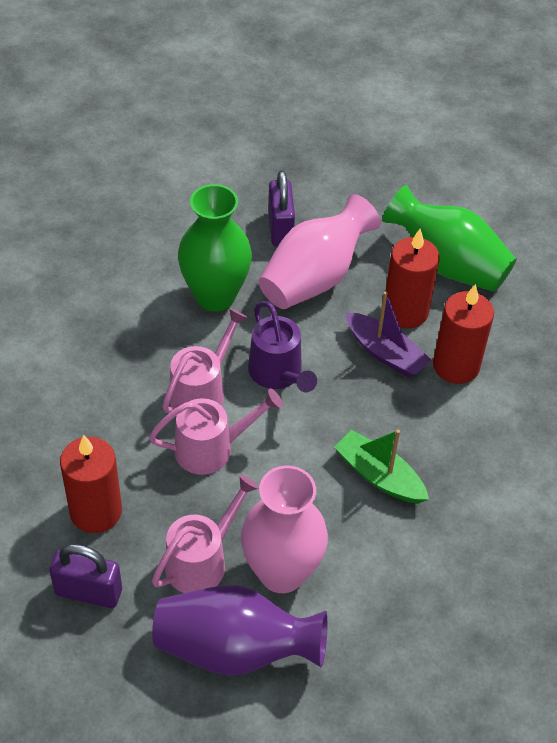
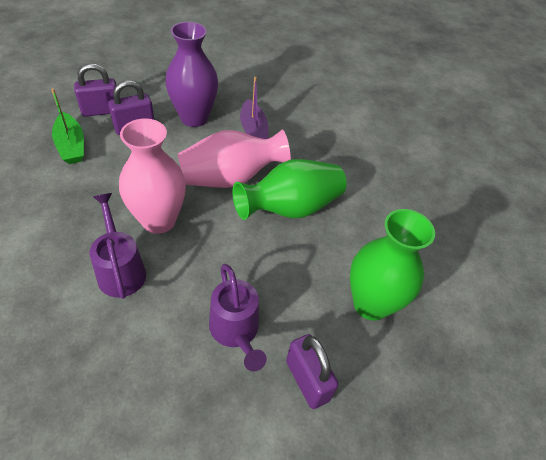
pink watering can: 3 -> 0
purple padlock: 2 -> 3
purple watering can: 1 -> 2
red candle: 3 -> 0

